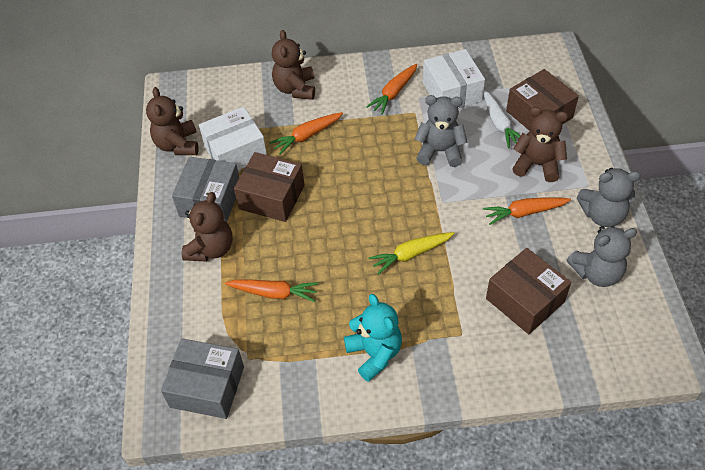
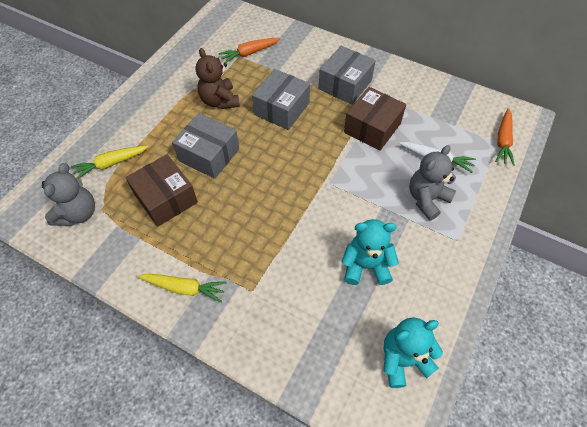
brown box: 3 -> 2
brown teddy bear: 4 -> 1
grey box: 2 -> 3
grey teddy bear: 3 -> 2
orange carrot: 4 -> 2
turquoise teddy bear: 1 -> 2
white box: 2 -> 0
yellow carrot: 1 -> 2

